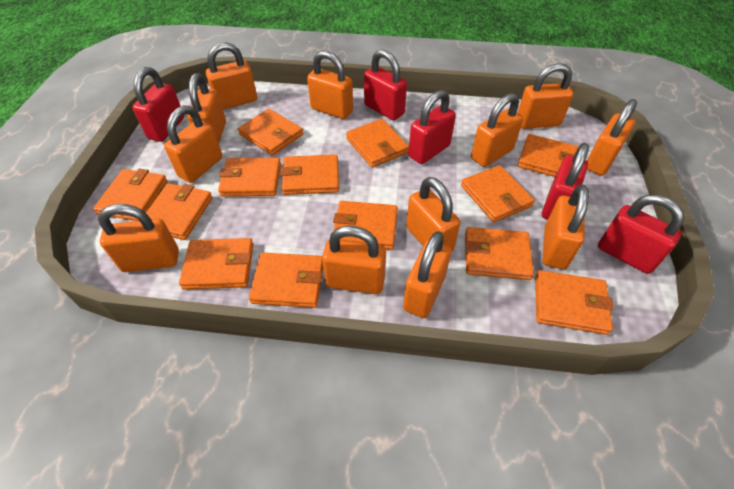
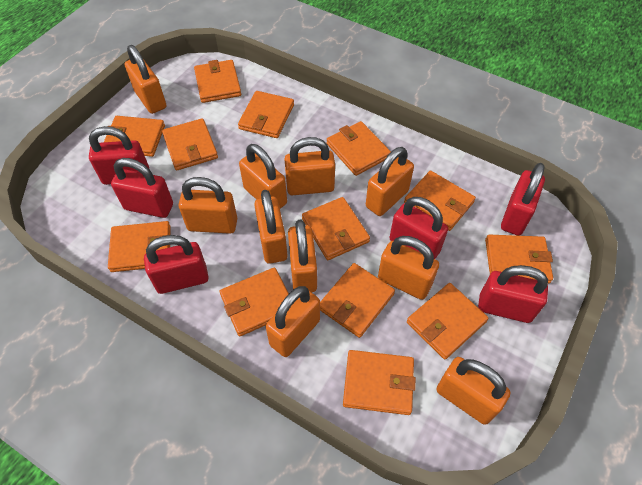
orange padlock: 12 -> 10
red padlock: 5 -> 6

